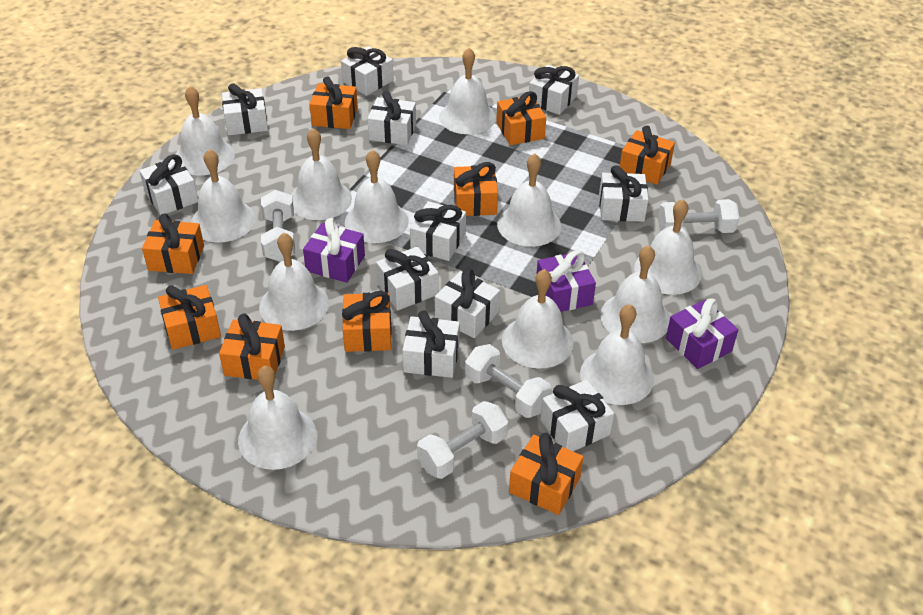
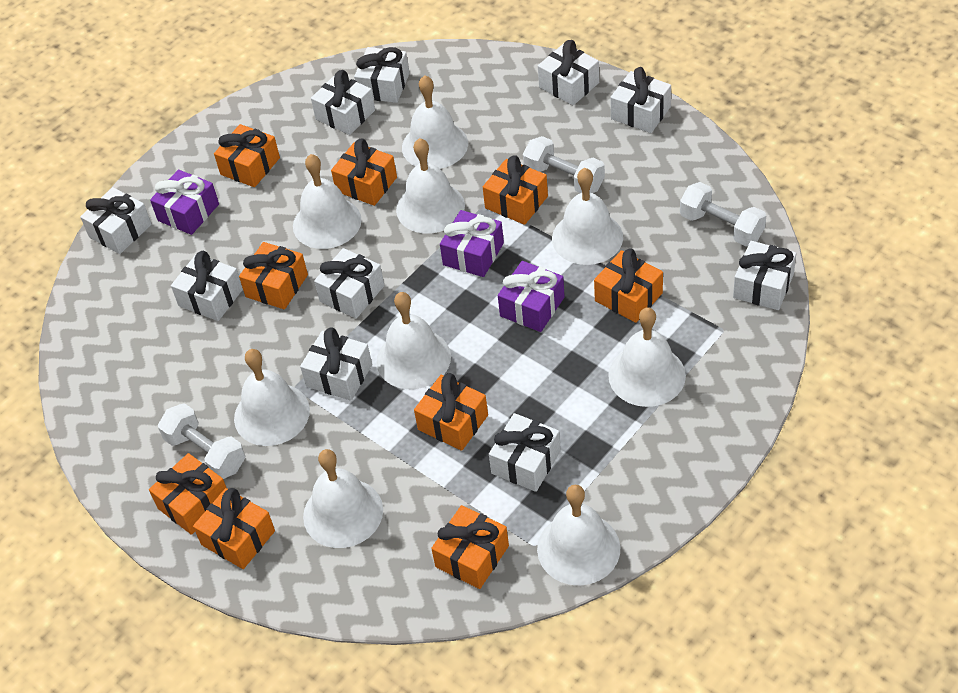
white bell: 12 -> 9
white dumbbell: 4 -> 3
white gift: 11 -> 10

